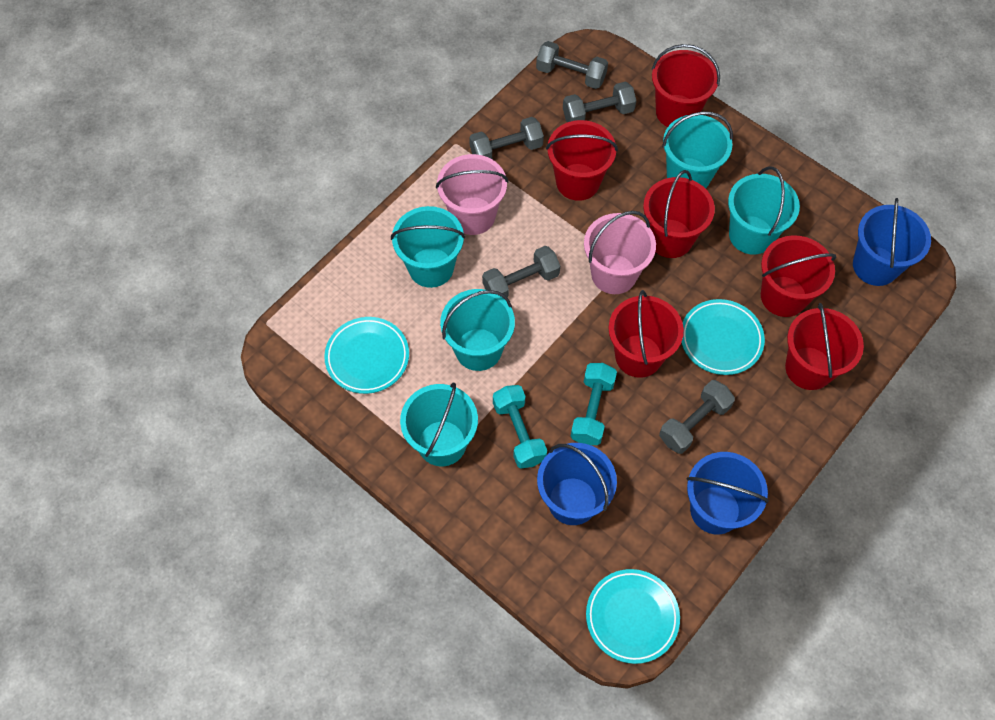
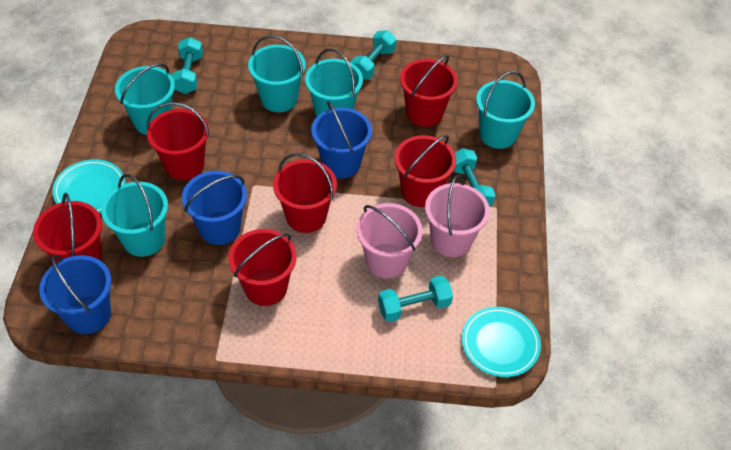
grey dumbbell: 5 -> 0
turquoise dumbbell: 2 -> 4
turquoise plate: 3 -> 2

